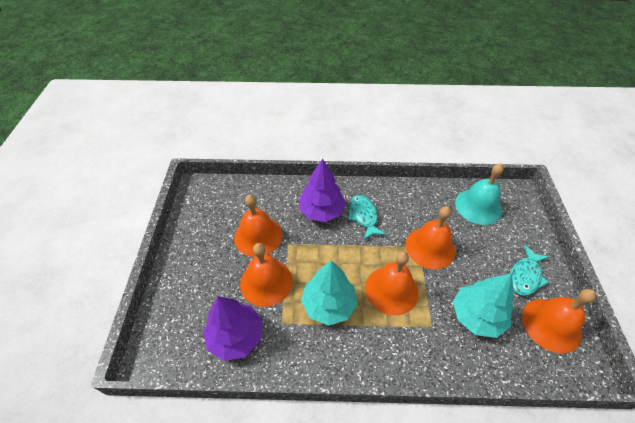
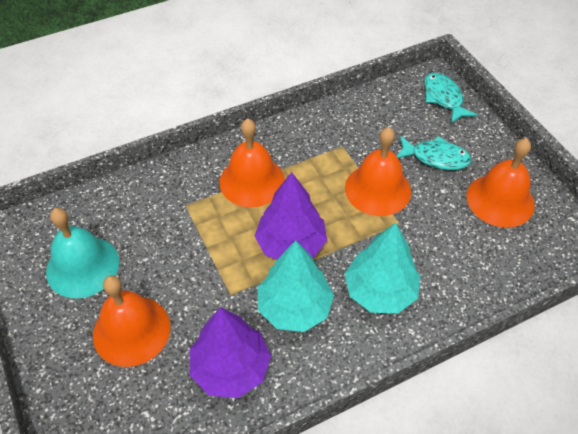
orange bell: 5 -> 4

